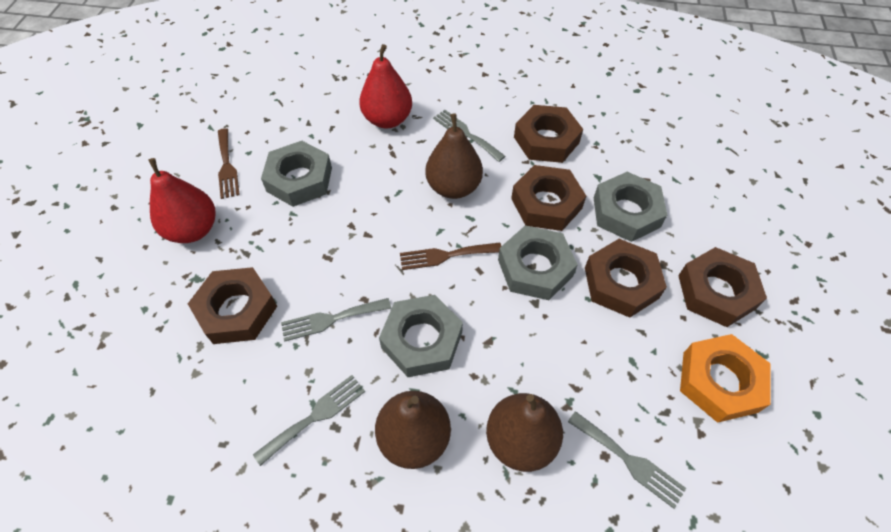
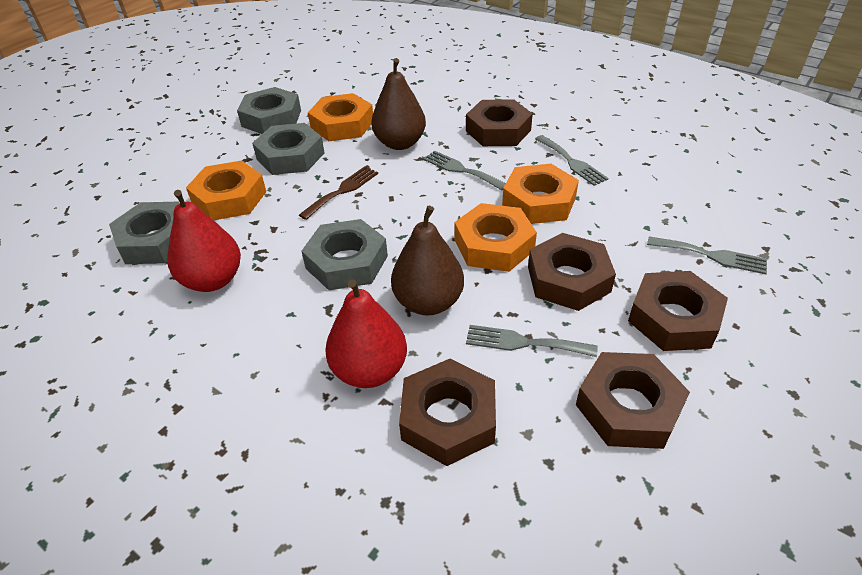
brown fork: 2 -> 1
brown pear: 3 -> 2
orange nut: 1 -> 4

